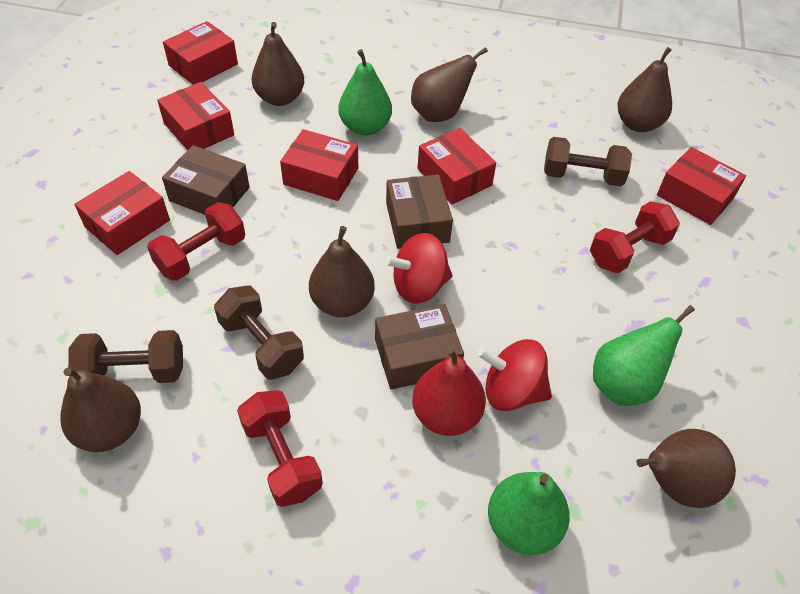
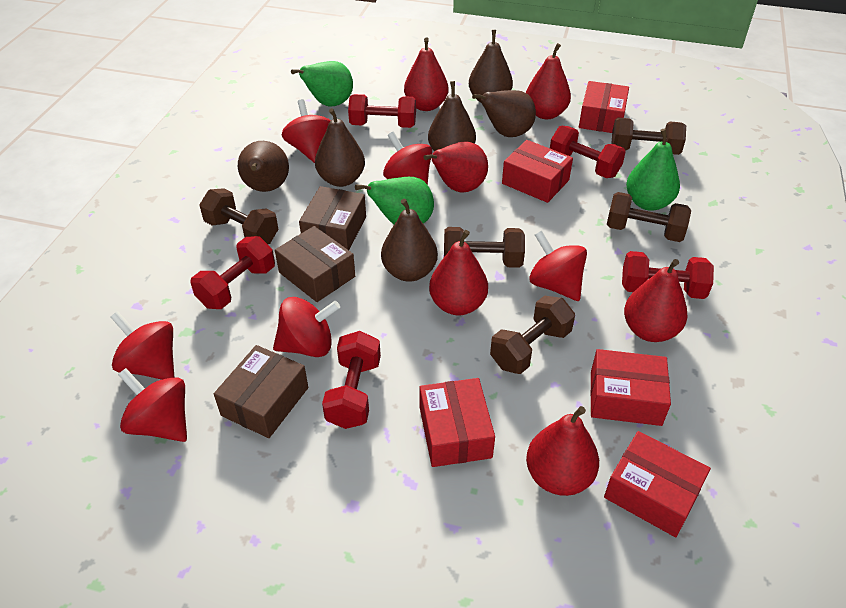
brown dumbbell: 3 -> 5
red box: 6 -> 5
red dumbbell: 3 -> 5
red pear: 1 -> 6
red spinning top: 2 -> 6

